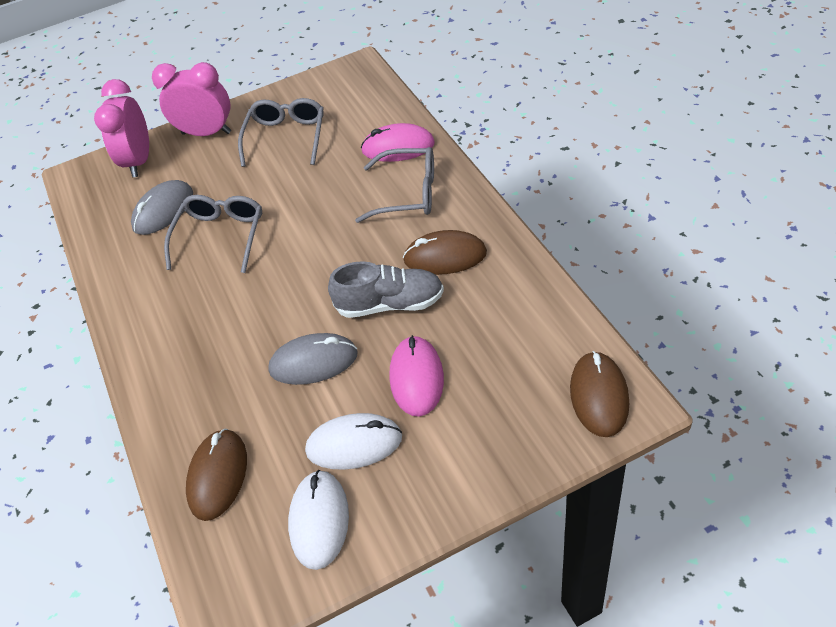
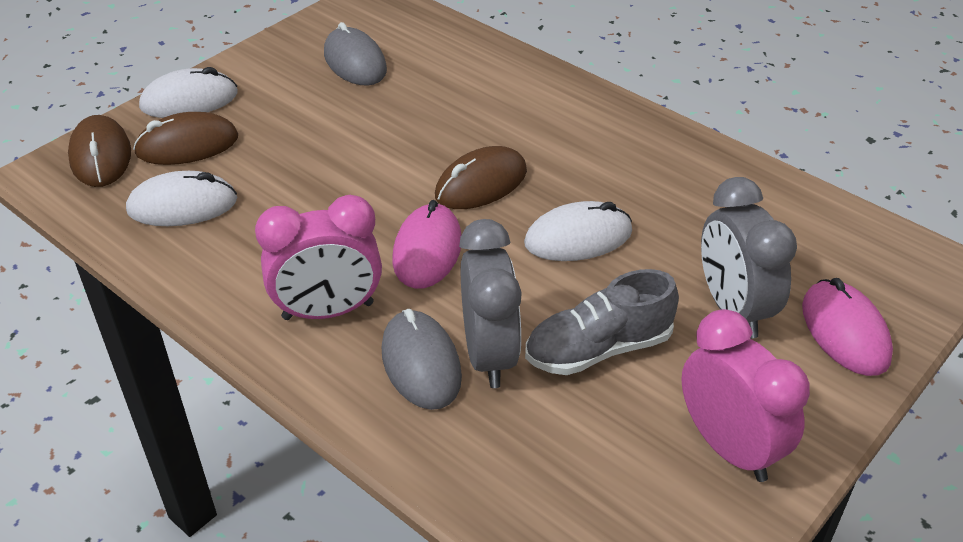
grey clock: 0 -> 2
grey glasses: 3 -> 0
white mouse: 2 -> 3

